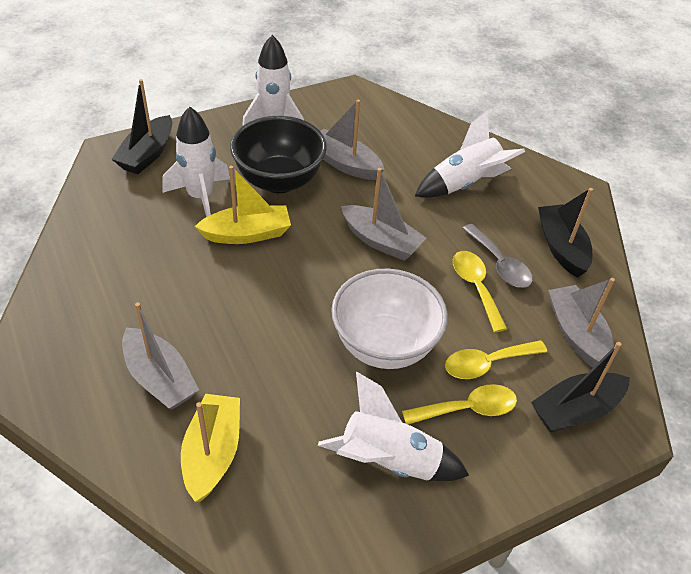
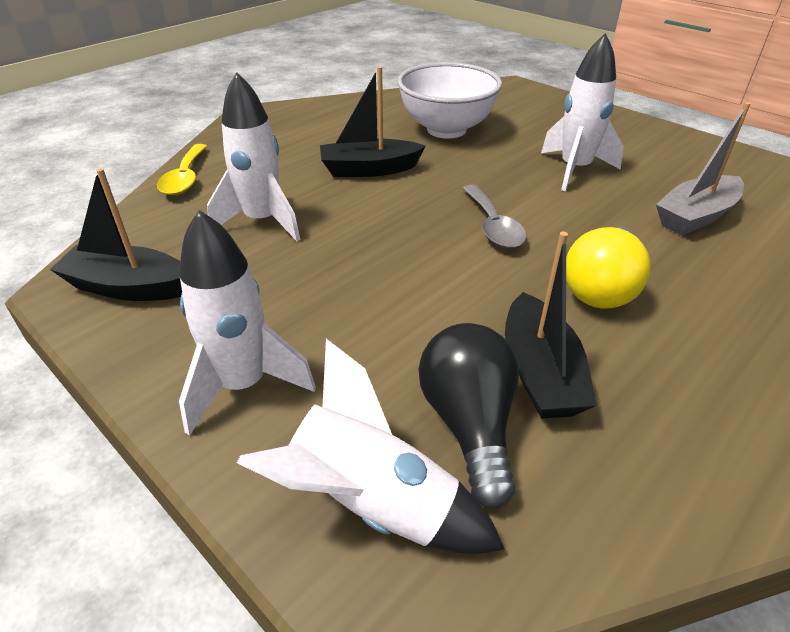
black bowl: 1 -> 0
black light bulb: 0 -> 1
grey boat: 4 -> 1
yellow boat: 2 -> 0
yellow light bulb: 0 -> 1
yellow spoon: 3 -> 1

